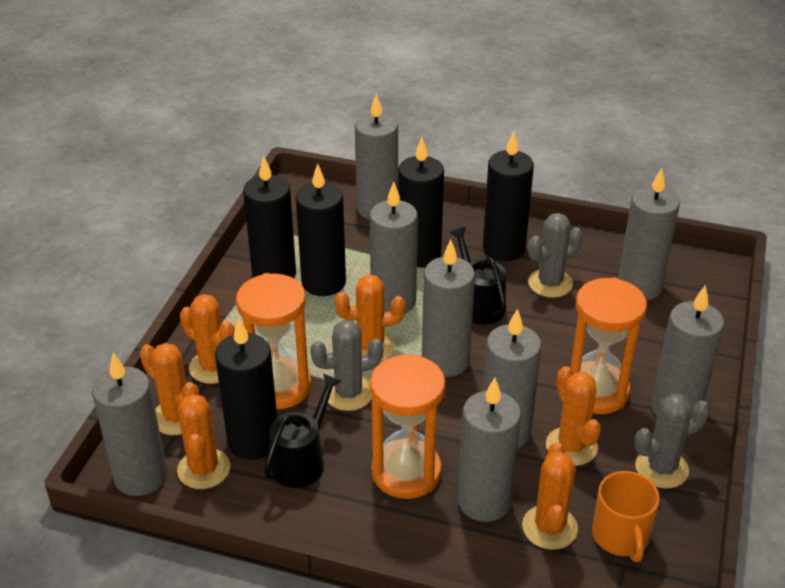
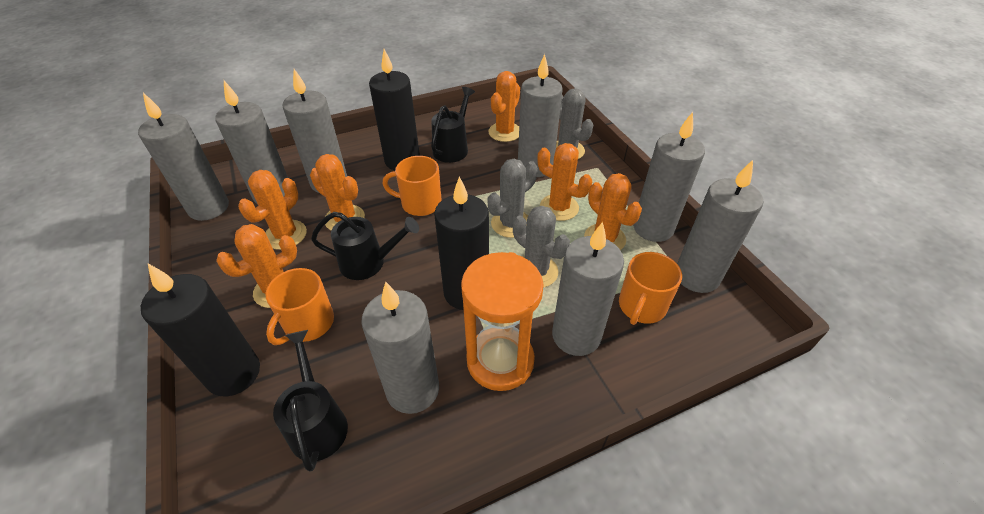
black candle: 5 -> 3
black watering can: 2 -> 3
orange hourglass: 3 -> 1
orange mug: 1 -> 3

